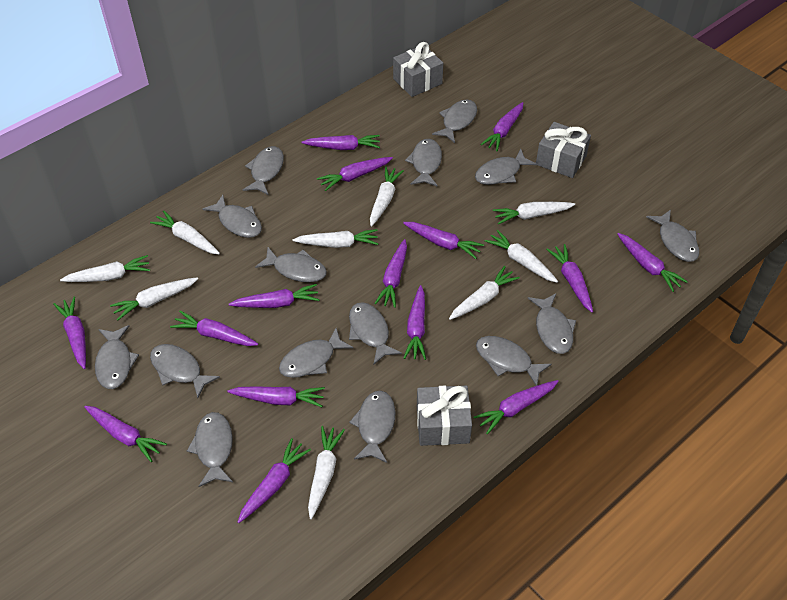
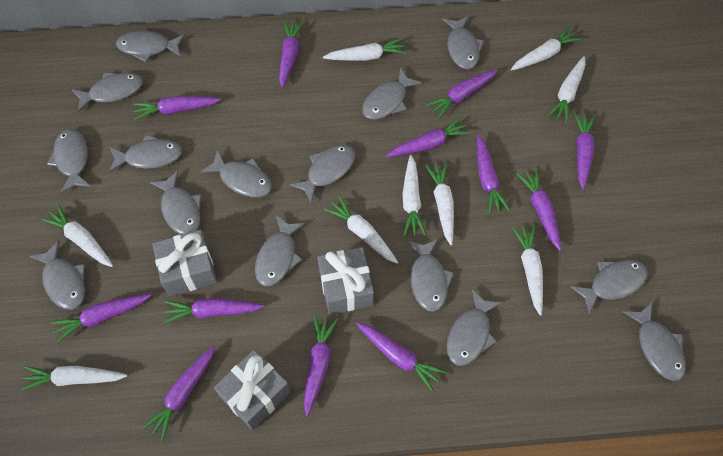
purple carrot: 15 -> 12

